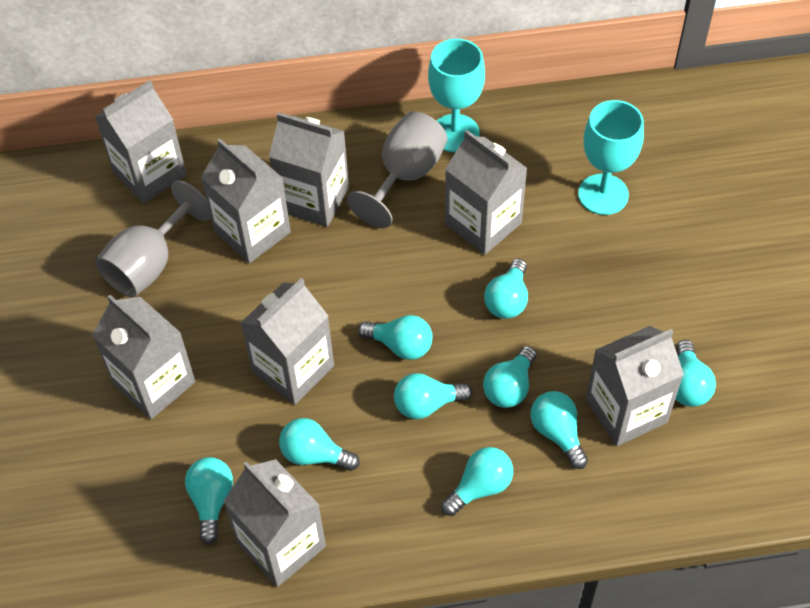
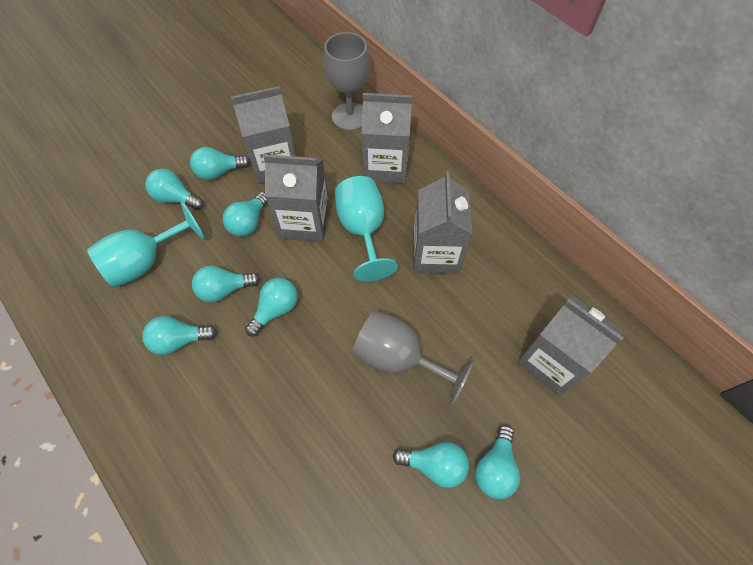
grey carton: 8 -> 5
turquoise light bulb: 9 -> 8

